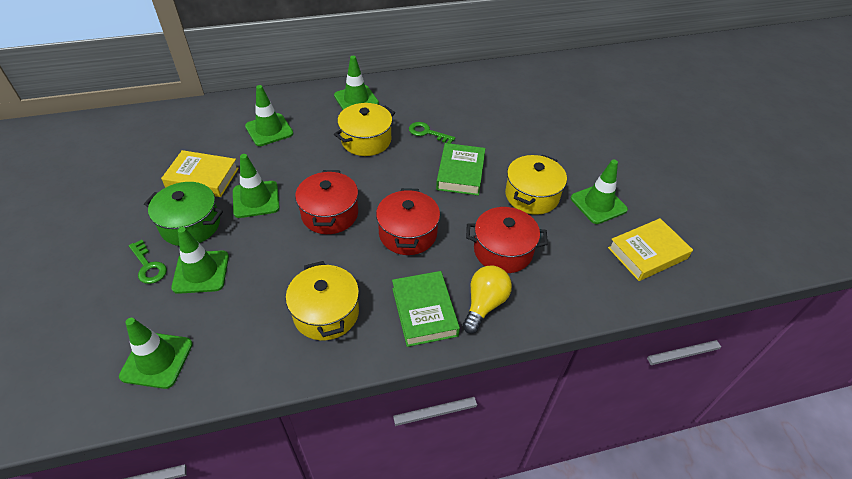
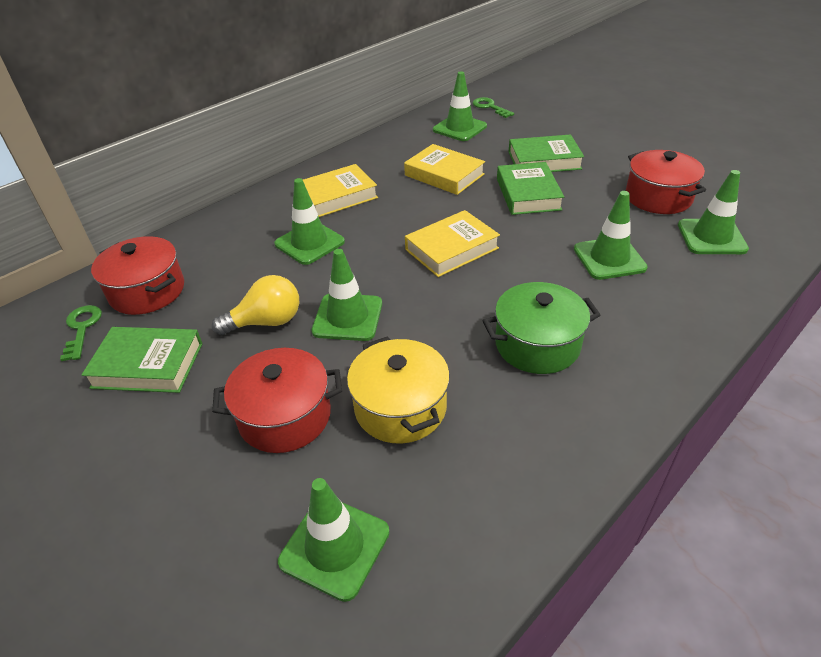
green book: 2 -> 3
yellow book: 2 -> 3
yellow pot: 3 -> 1

